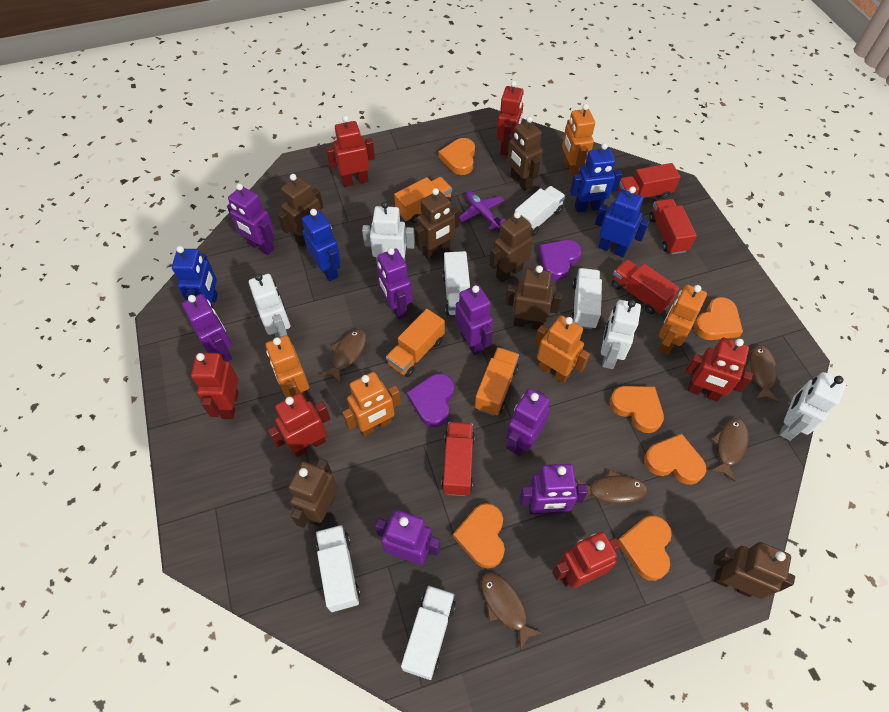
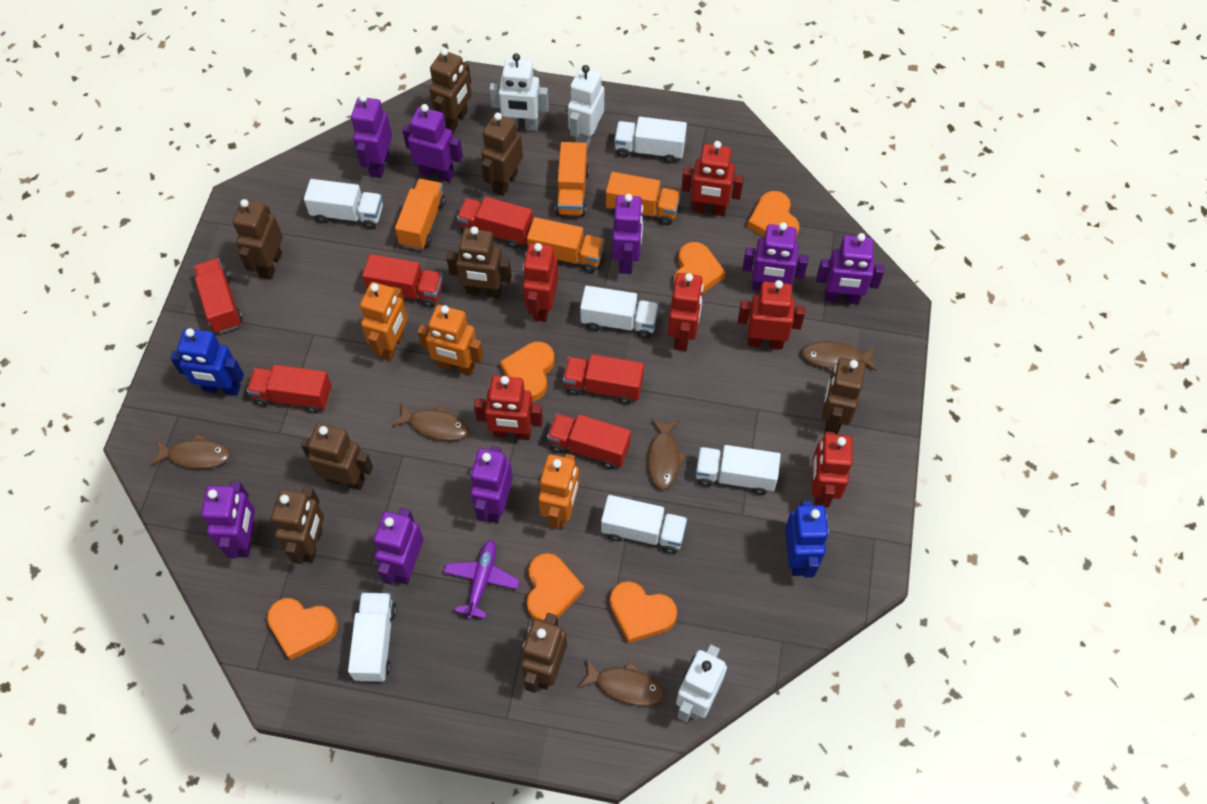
blue robot: 4 -> 2
brown robot: 7 -> 8
orange robot: 5 -> 3
orange truck: 3 -> 4
purple heart: 2 -> 0
purple robot: 7 -> 8
red truck: 4 -> 6
white robot: 4 -> 3
white truck: 5 -> 6

